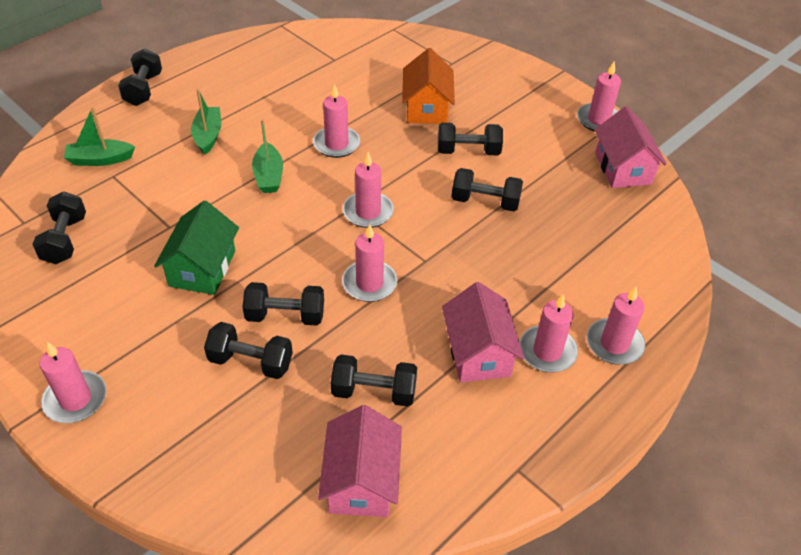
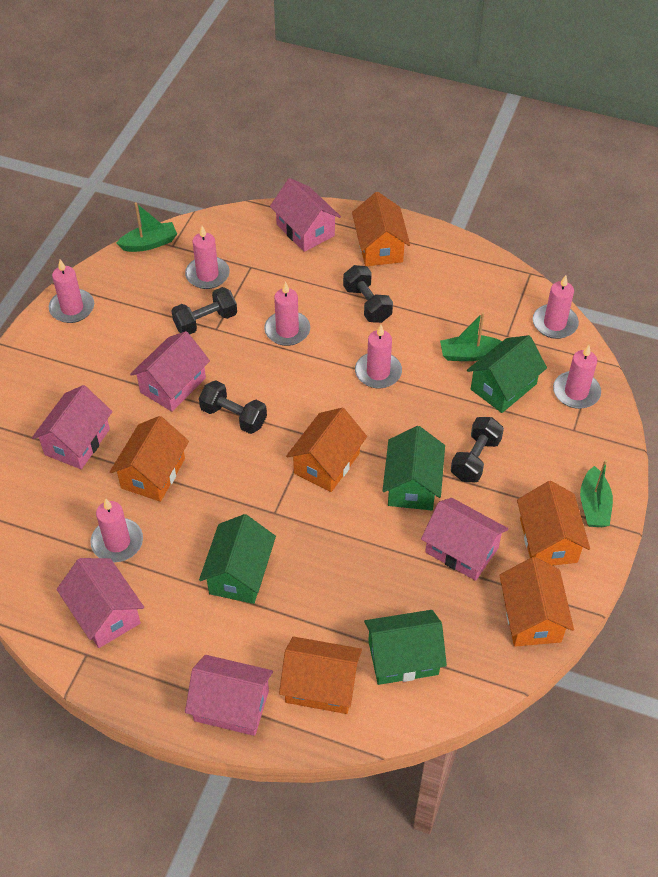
black dumbbell: 7 -> 4
green house: 1 -> 4
orange house: 1 -> 6
pink house: 3 -> 6

